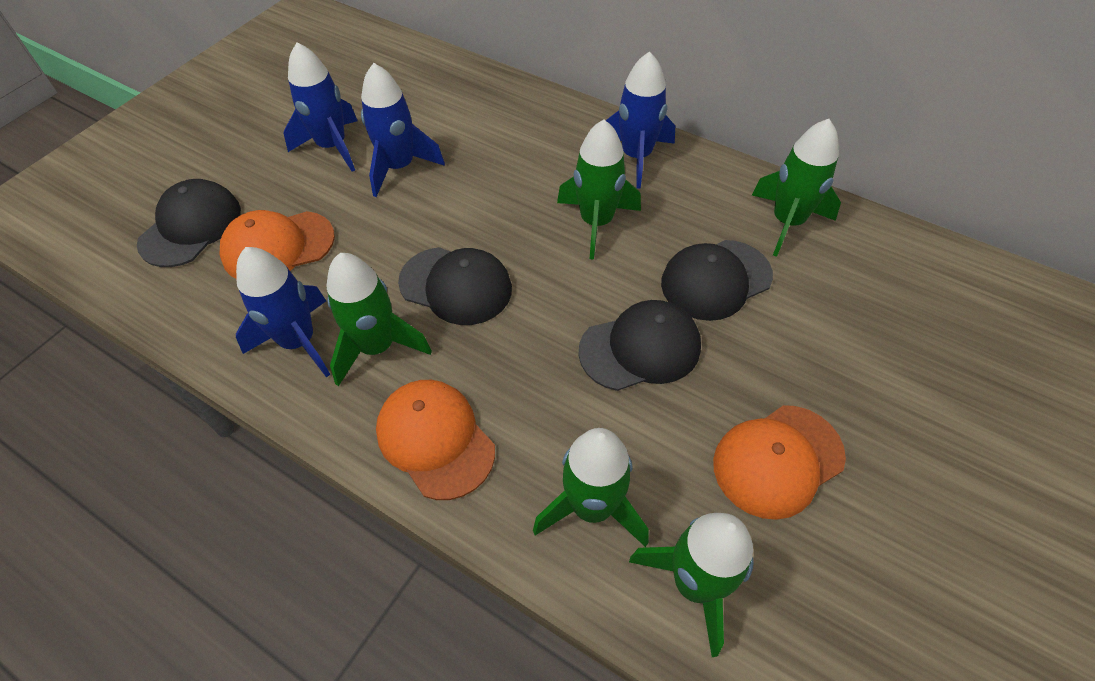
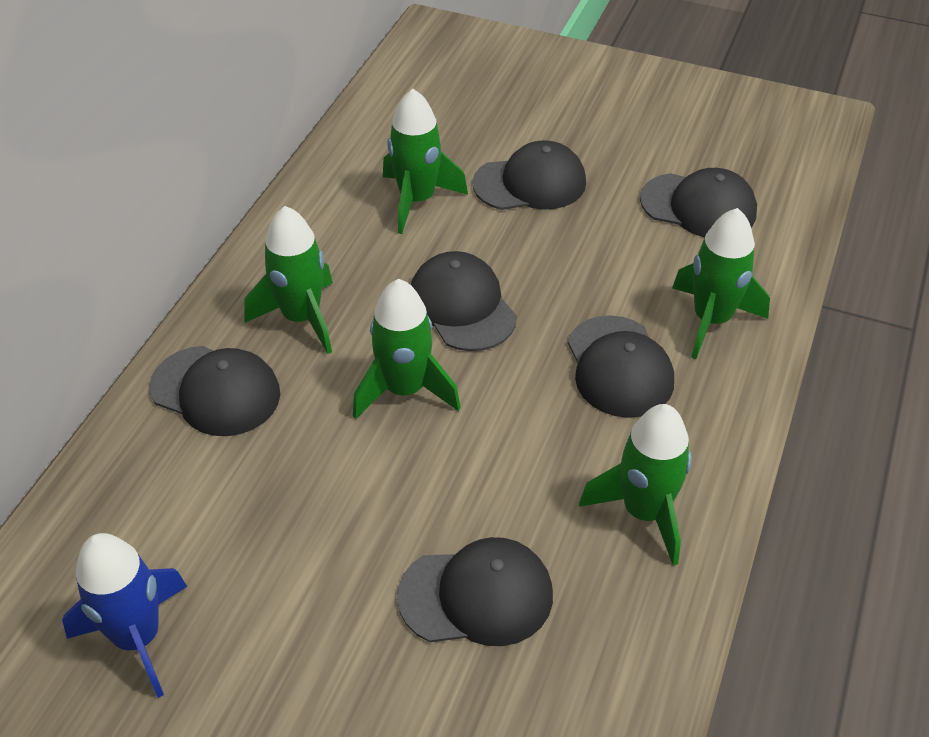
black cap: 4 -> 6
blue rocket: 4 -> 1
orange cap: 3 -> 0

